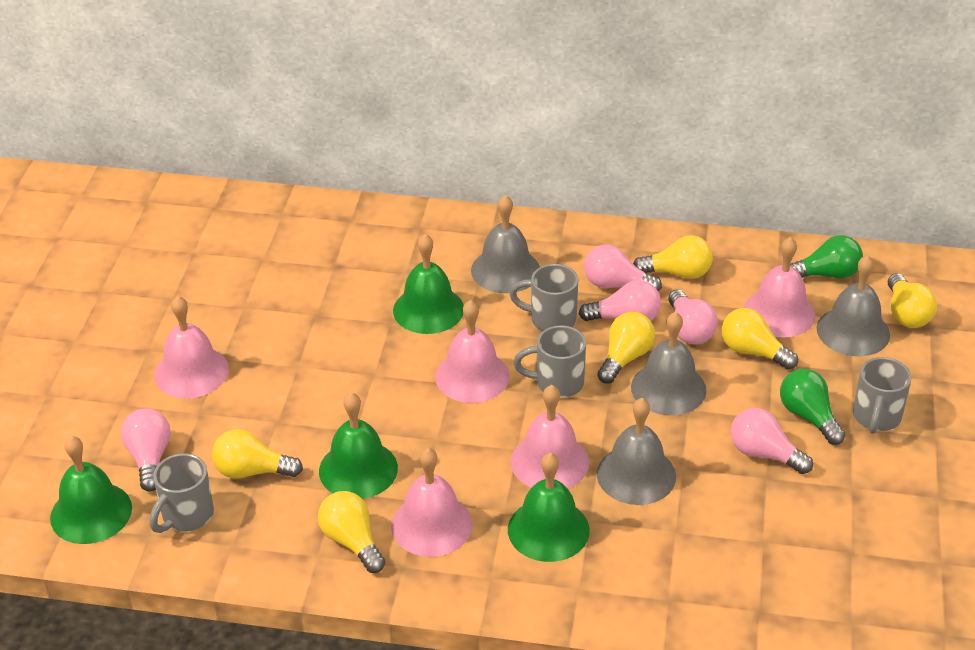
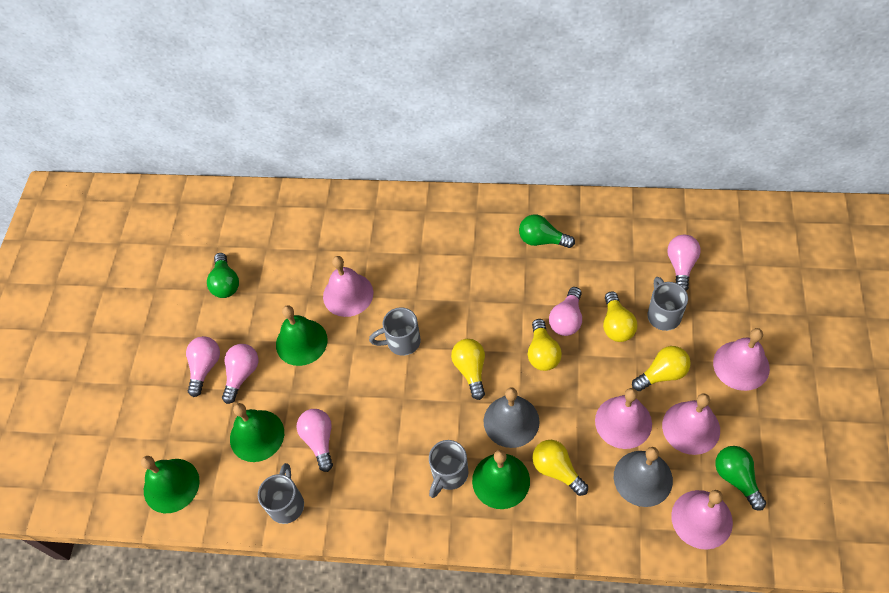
green light bulb: 2 -> 3
grey bell: 4 -> 2
yellow light bulb: 6 -> 5

